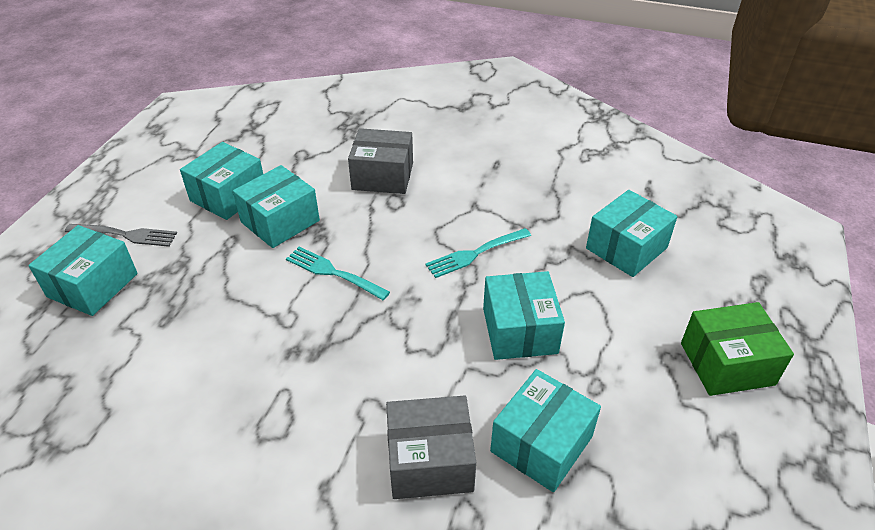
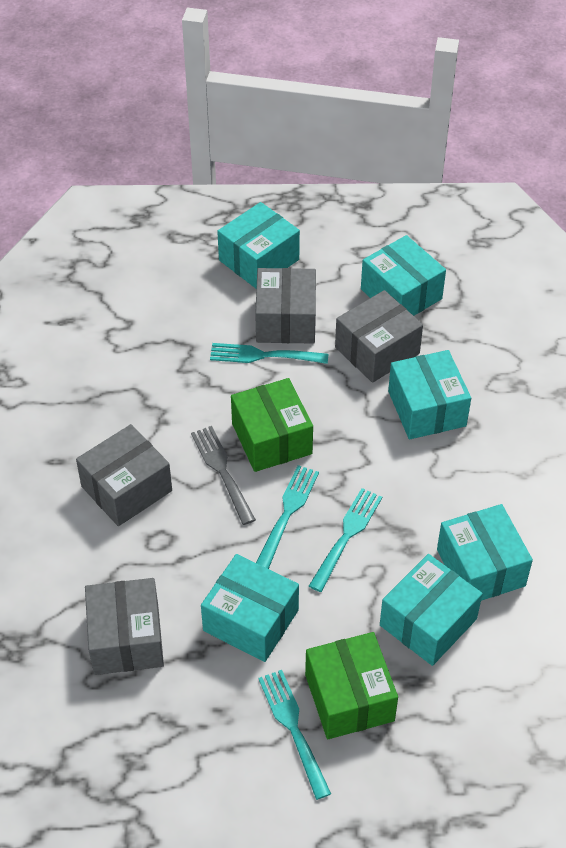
green box: 1 -> 2
grey box: 2 -> 4
turquoise fork: 2 -> 4

